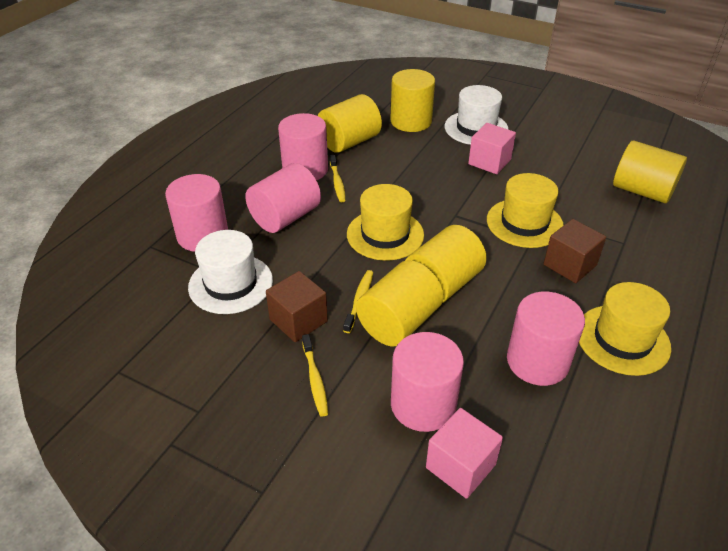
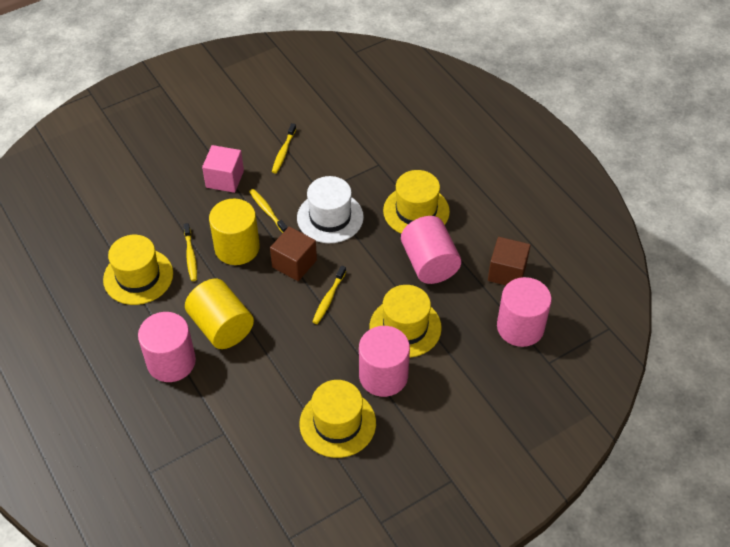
pink cube: 2 -> 1
pink cylinder: 5 -> 4
white hat: 2 -> 1
yellow cylinder: 5 -> 2
yellow hat: 3 -> 4
yellow toothbrush: 3 -> 4

